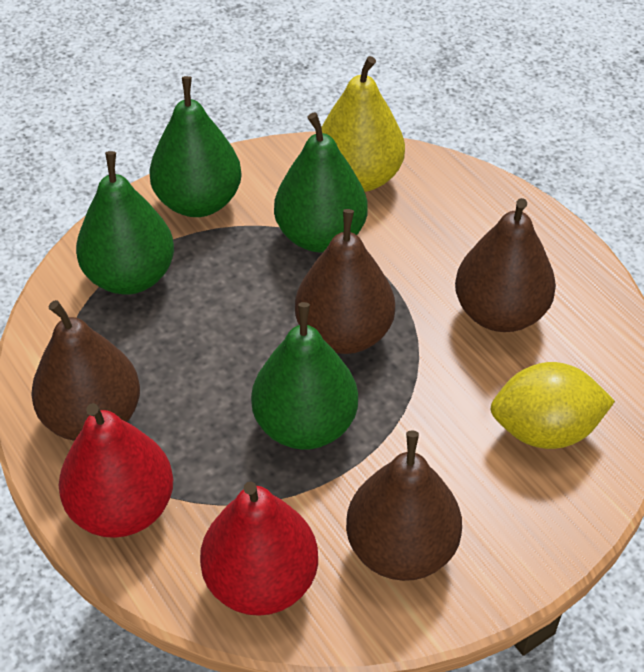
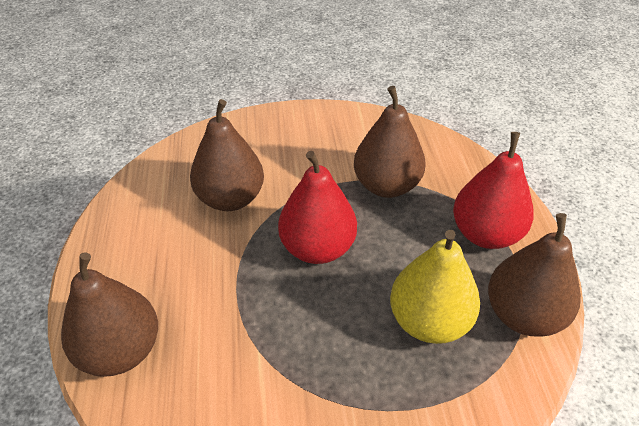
green pear: 4 -> 0
yellow lemon: 1 -> 0

